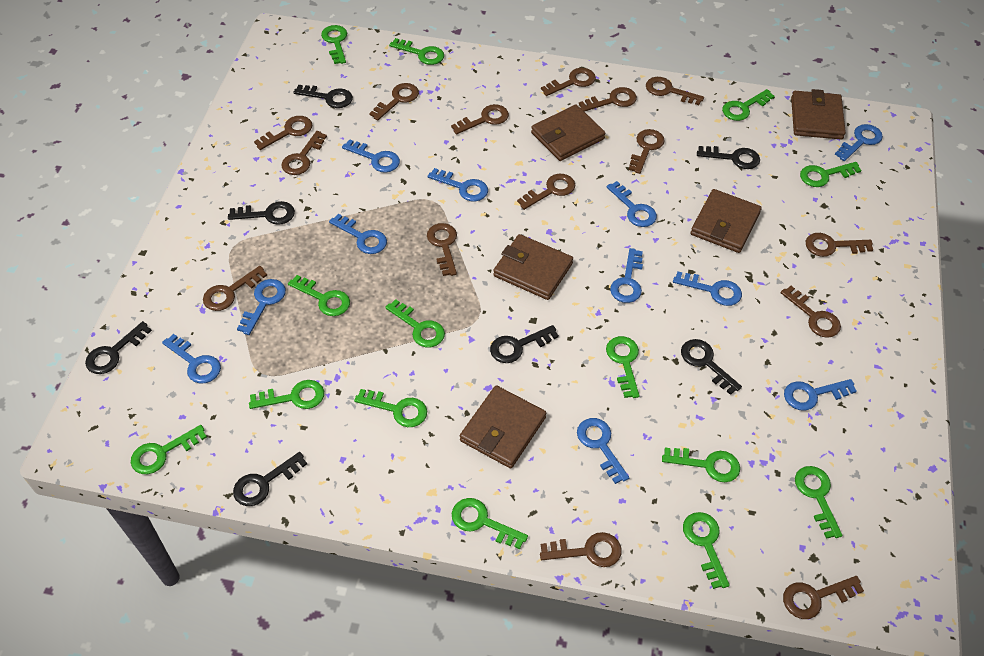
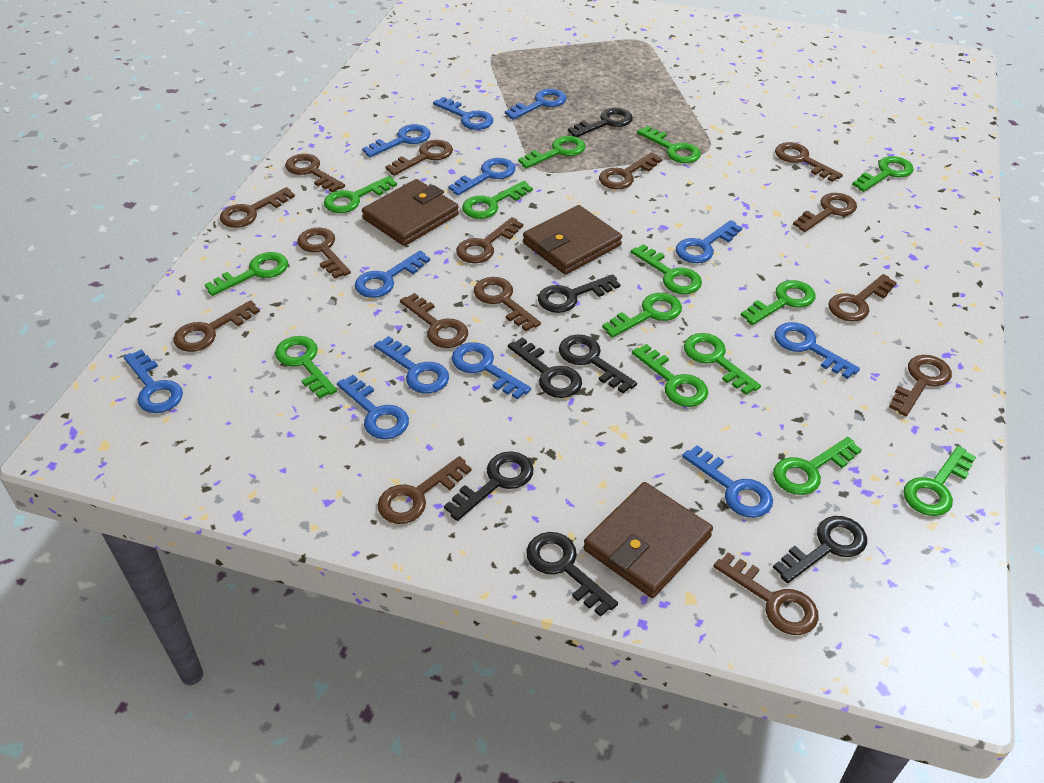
blue key: 11 -> 12
brown wallet: 5 -> 3

